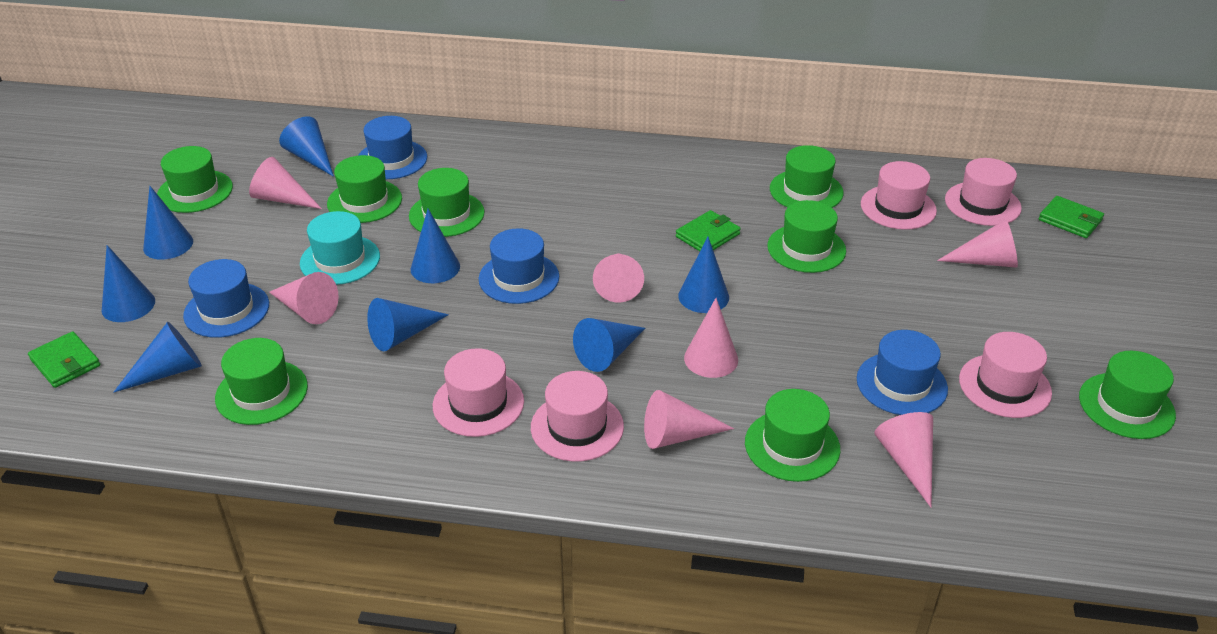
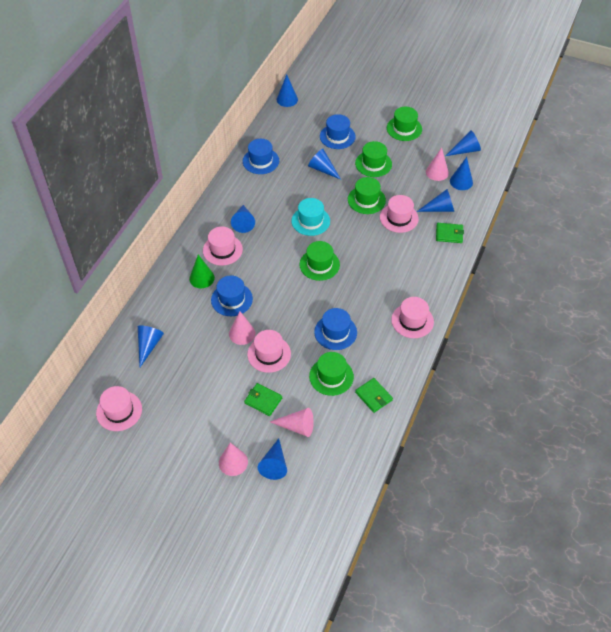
green cone: 0 -> 1
green hat: 8 -> 5
pink cone: 7 -> 4

